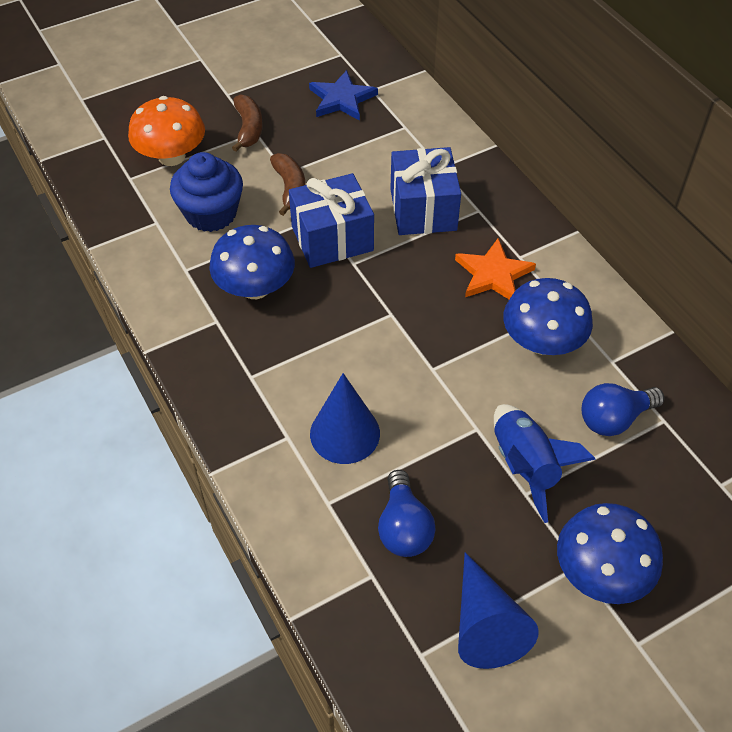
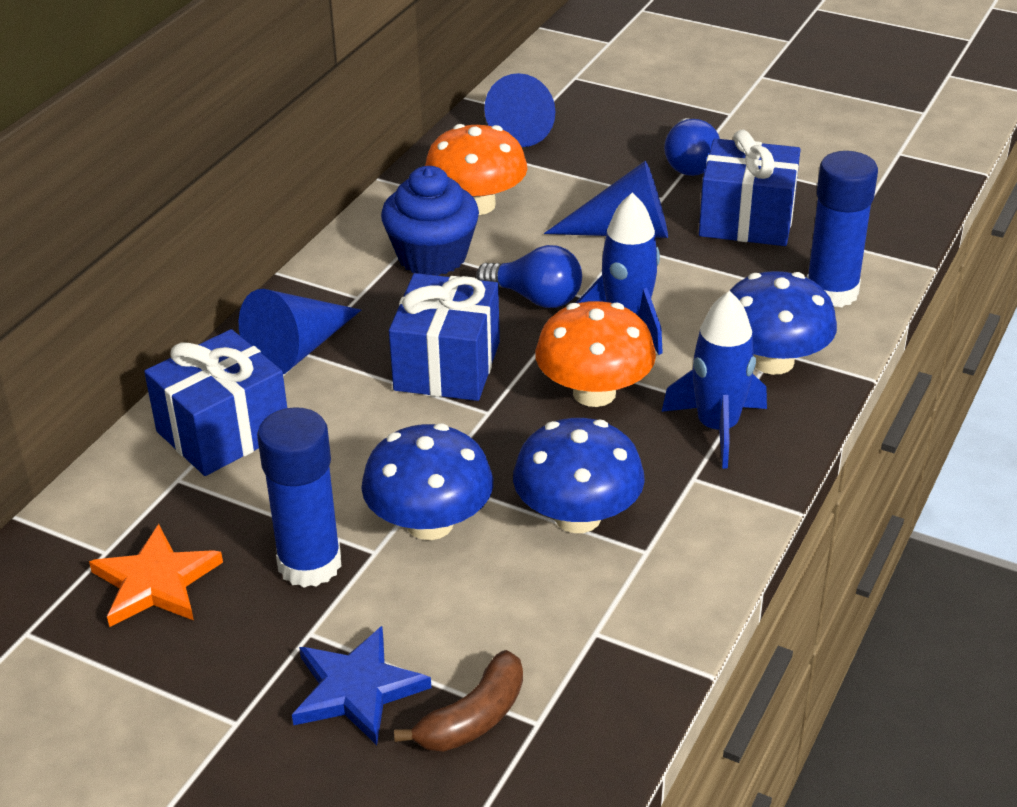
blue cone: 2 -> 3
blue gift: 2 -> 3
blue glue stick: 0 -> 2
blue rocket: 1 -> 2
brown banana: 2 -> 1
orange mushroom: 1 -> 2

